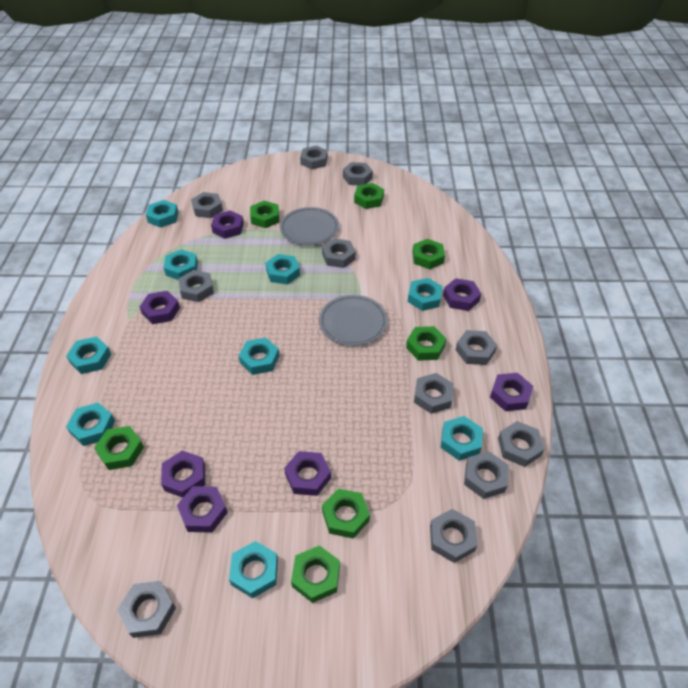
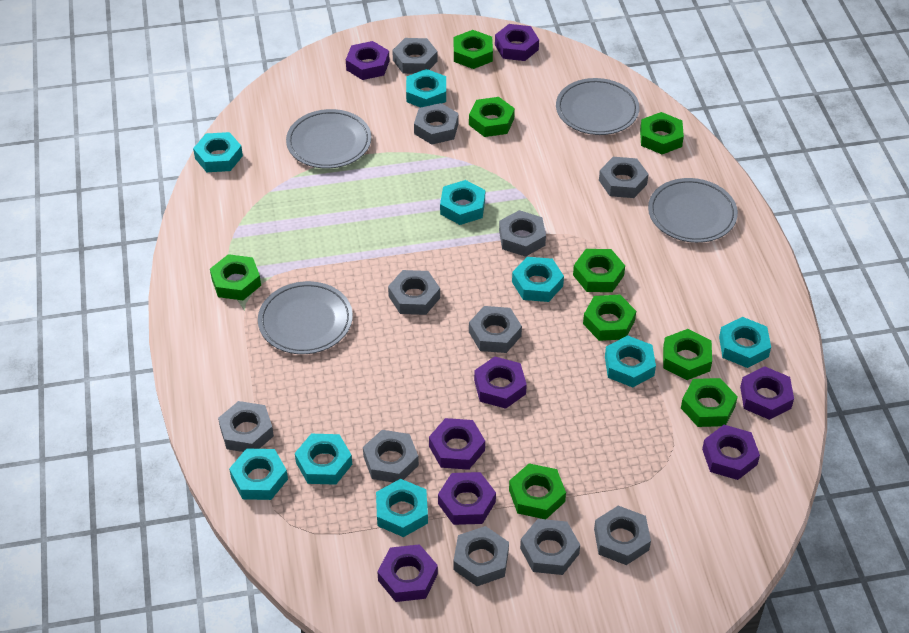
green nut: 7 -> 9
grey plate: 2 -> 4
purple nut: 7 -> 8

